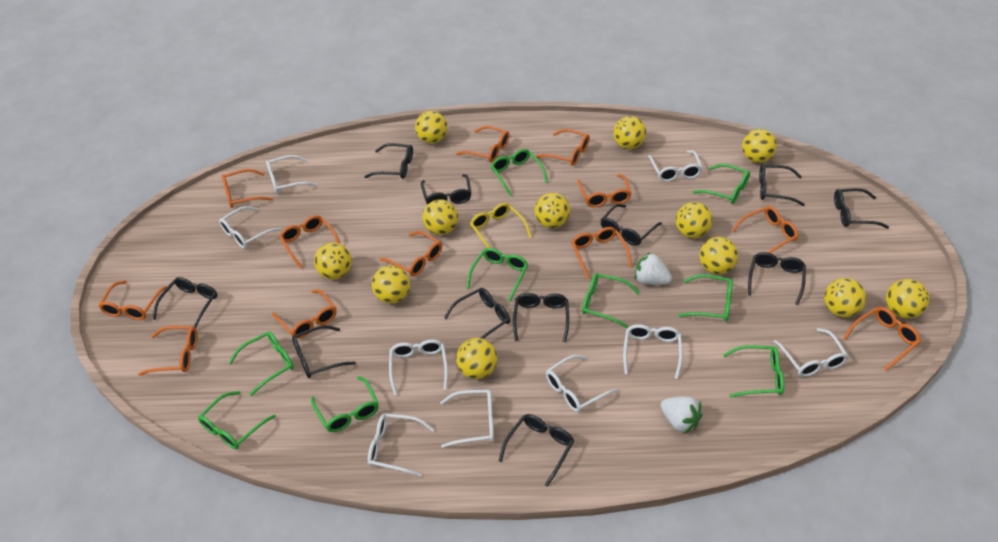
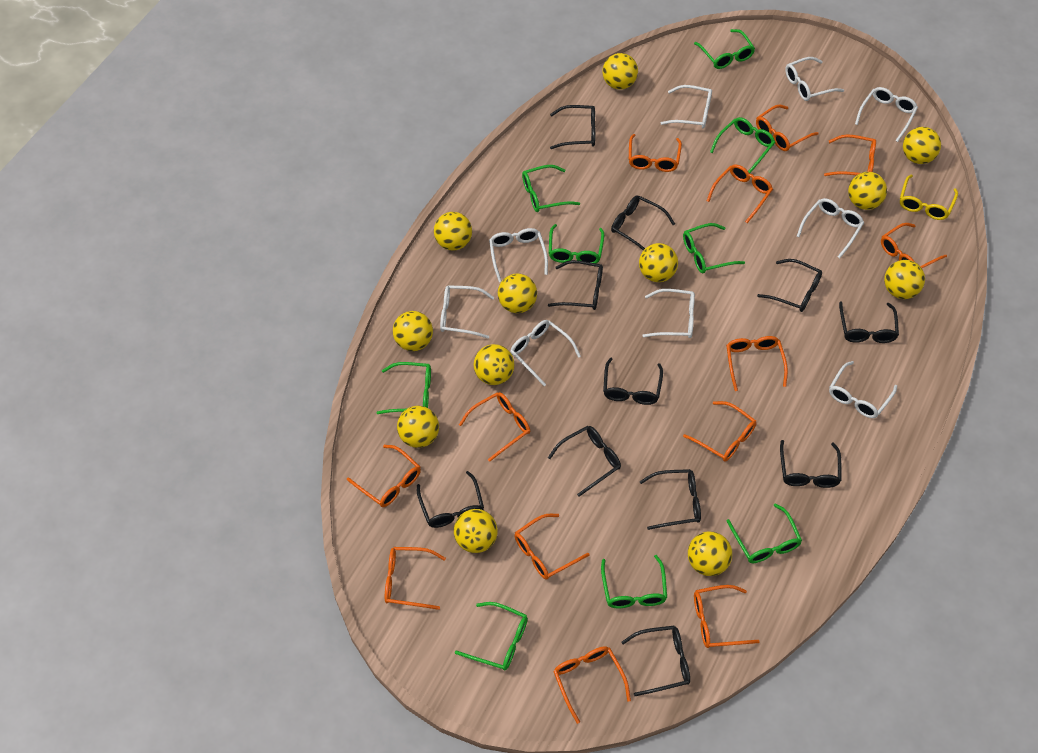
orange glasses: 12 -> 13
white strawberry: 2 -> 0

